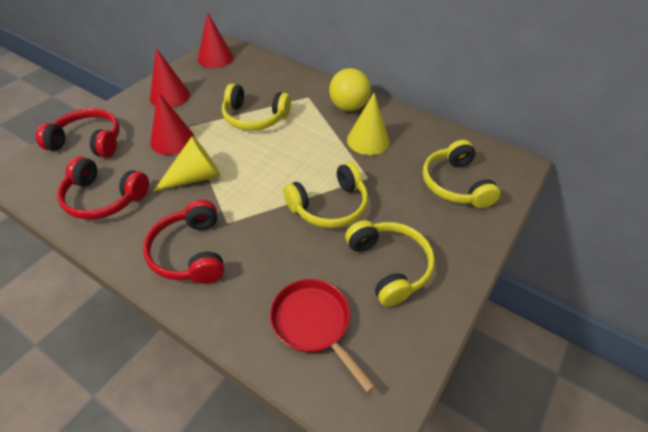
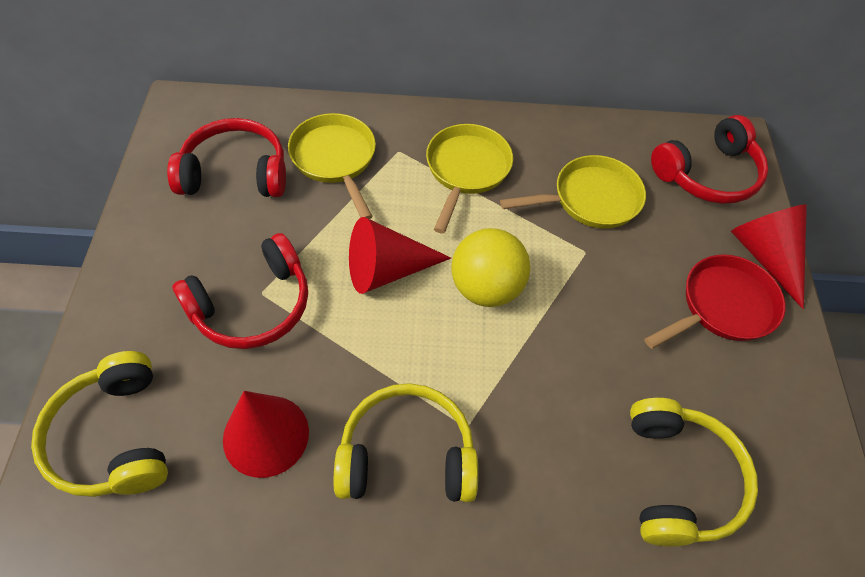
yellow cone: 2 -> 0
yellow headphones: 4 -> 3
yellow pan: 0 -> 3

